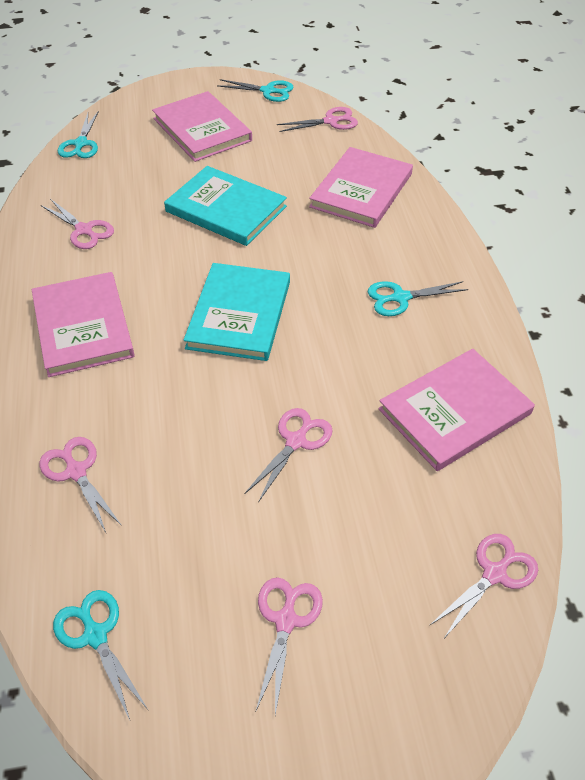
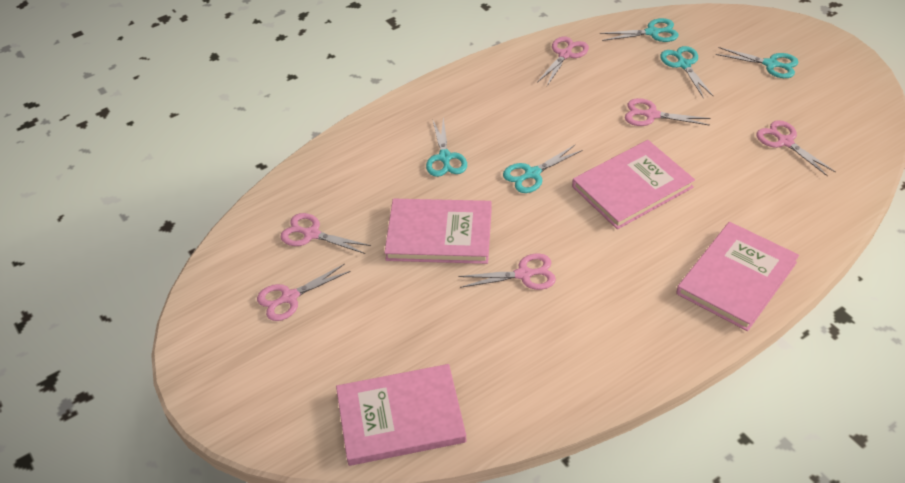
turquoise book: 2 -> 0
turquoise scissors: 4 -> 5

